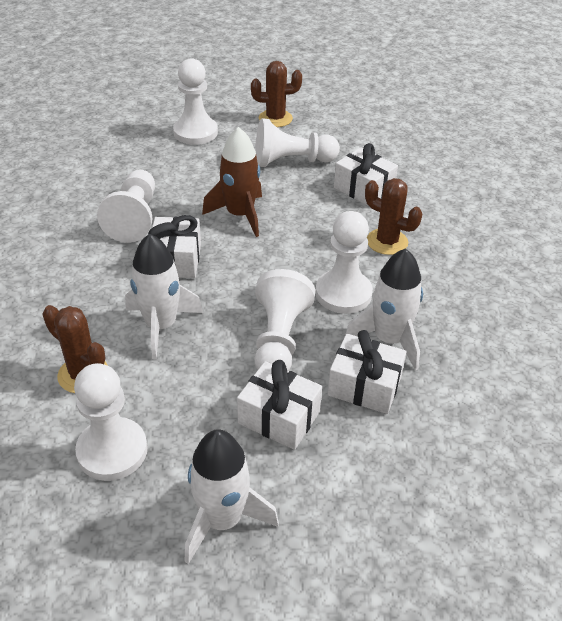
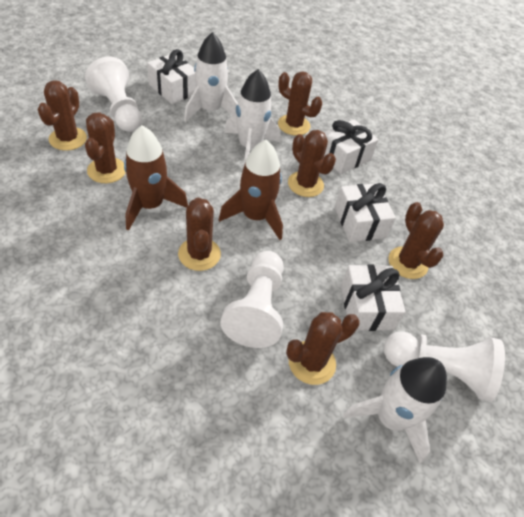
brown cactus: 3 -> 7
brown rocket: 1 -> 2
white pawn: 6 -> 3

